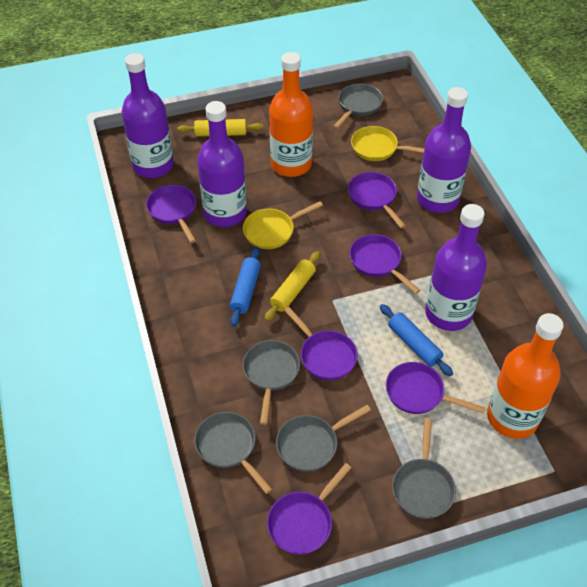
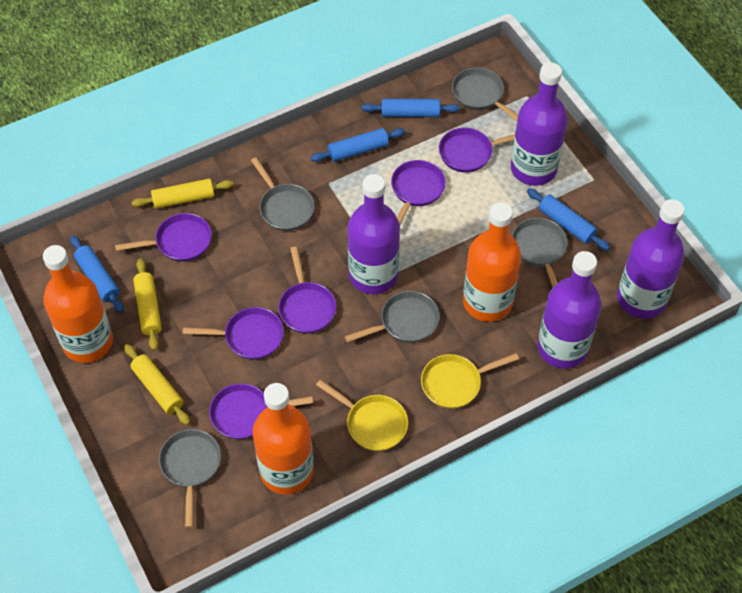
blue rolling pin: 2 -> 4
orange bottle: 2 -> 3
yellow rolling pin: 2 -> 3

